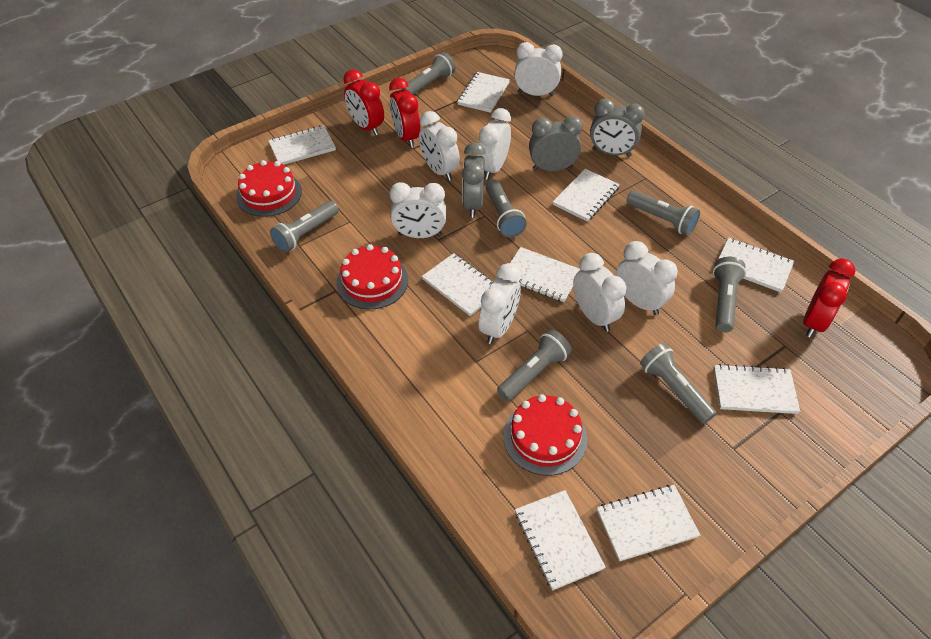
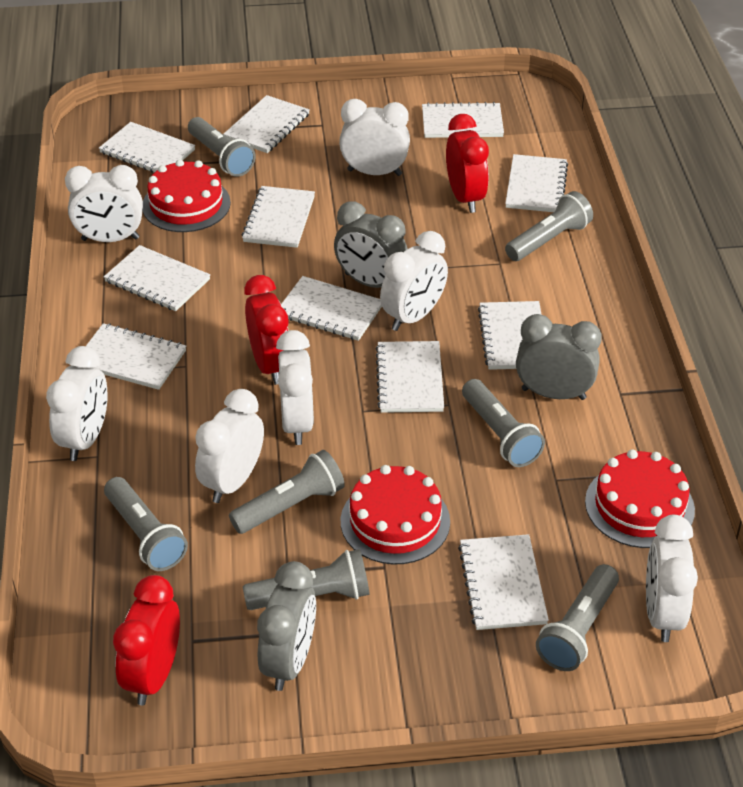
white notebook: 9 -> 11

